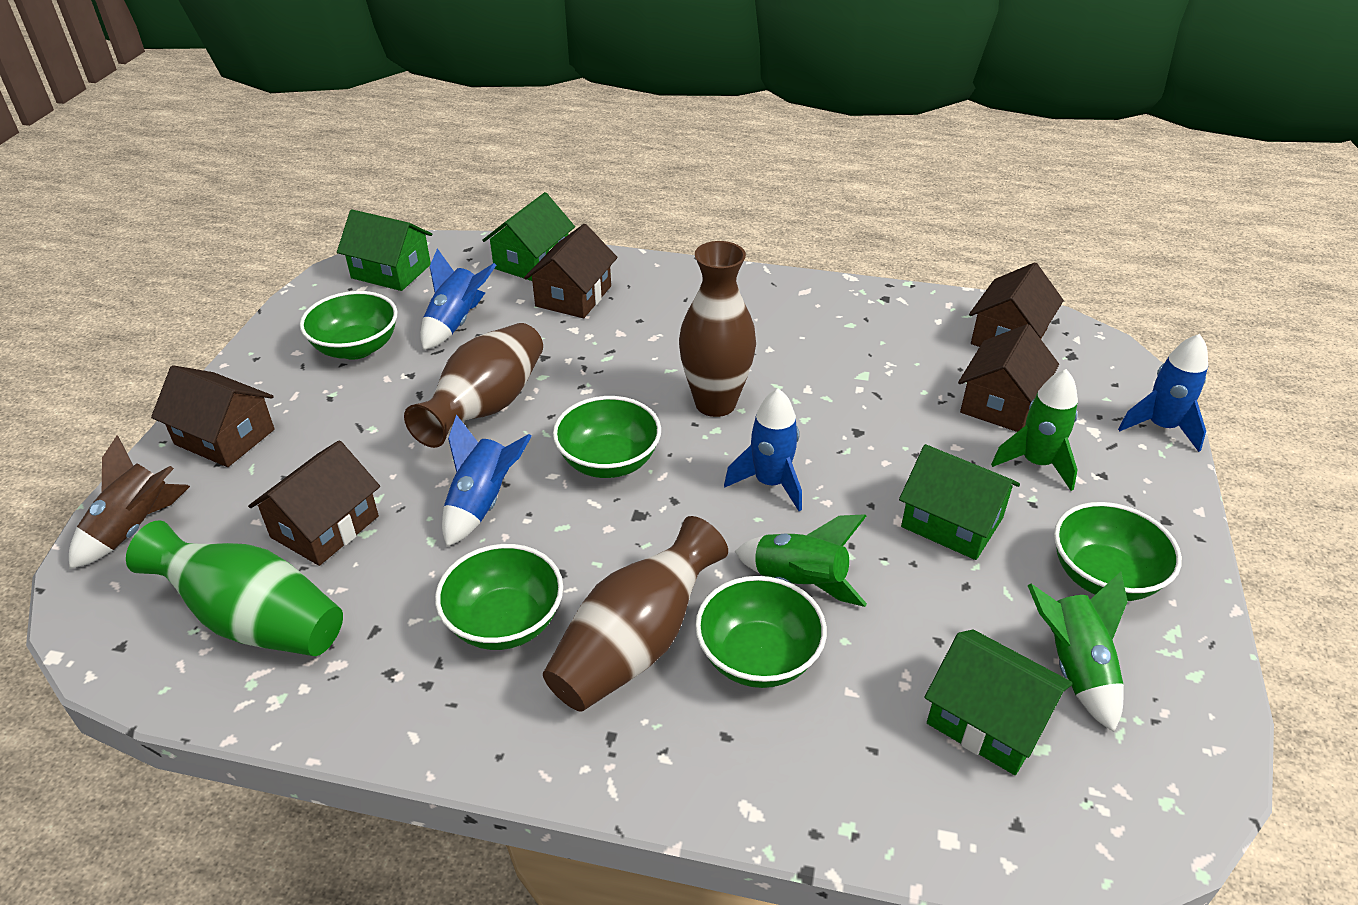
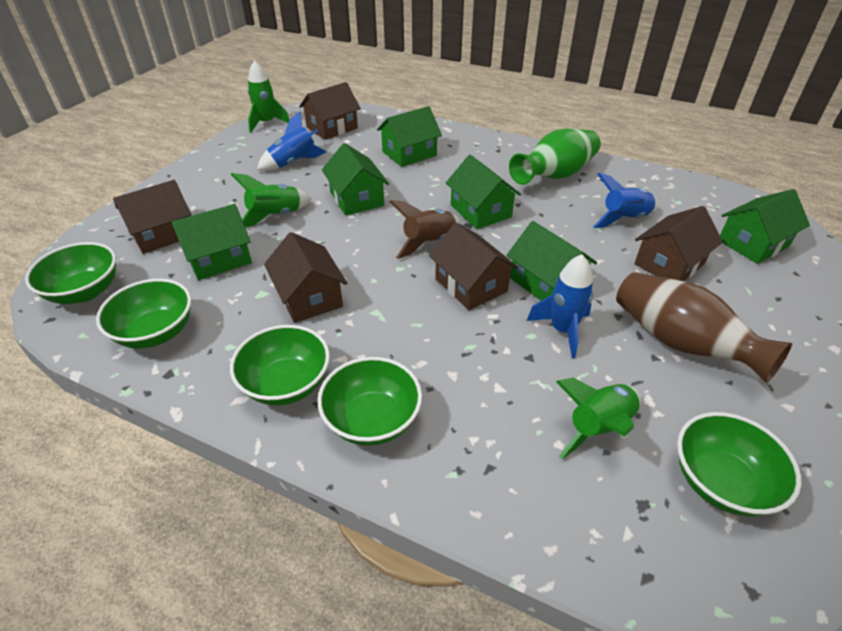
blue rocket: 4 -> 3
brown vase: 3 -> 1
green house: 4 -> 6

